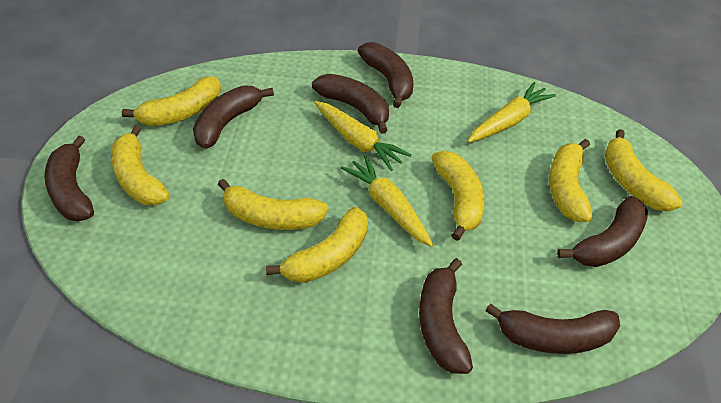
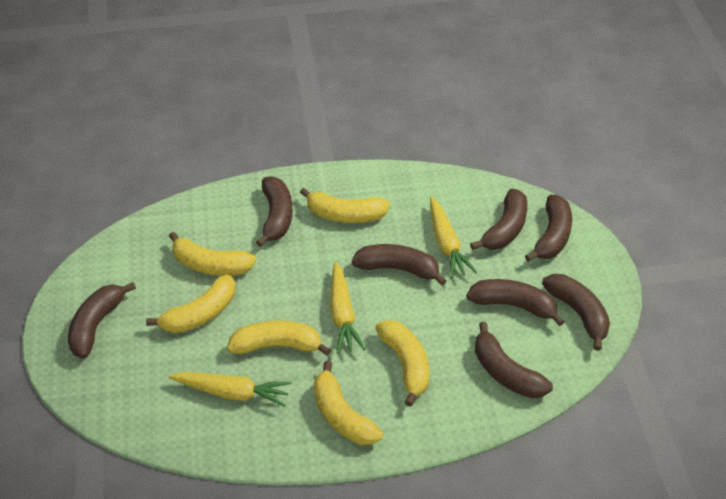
brown banana: 7 -> 8
yellow banana: 7 -> 6

